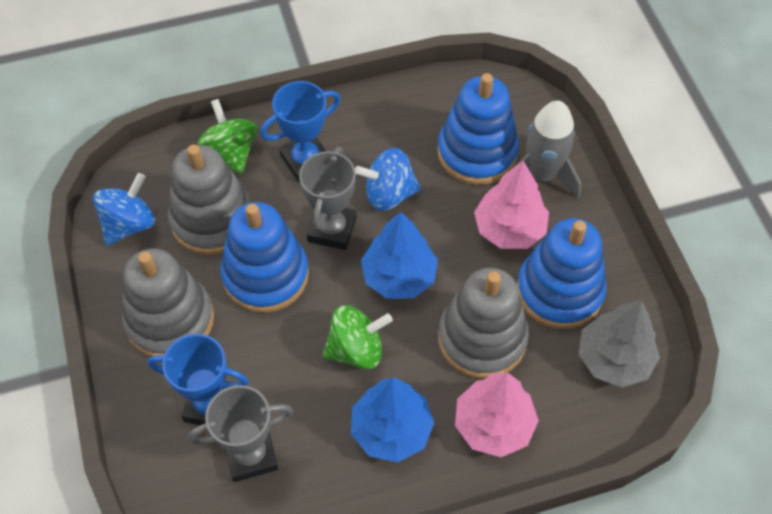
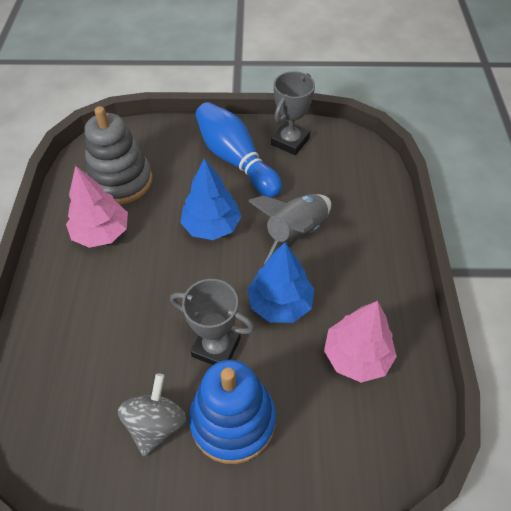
blue bowling pin: 0 -> 1
blue spinning top: 2 -> 0
blue stacking toy: 3 -> 1
blue trophy: 2 -> 0
green spinning top: 2 -> 0
grey spinning top: 0 -> 1
grey stacking toy: 3 -> 1
grey tree: 1 -> 0

